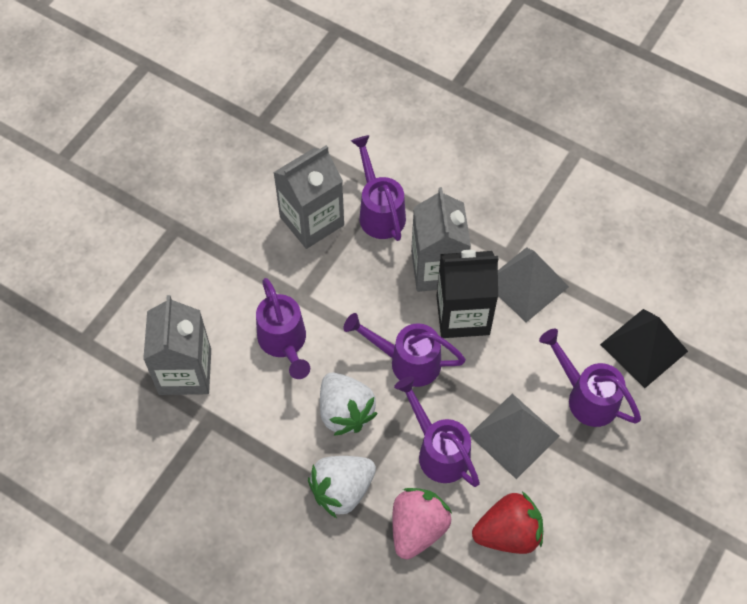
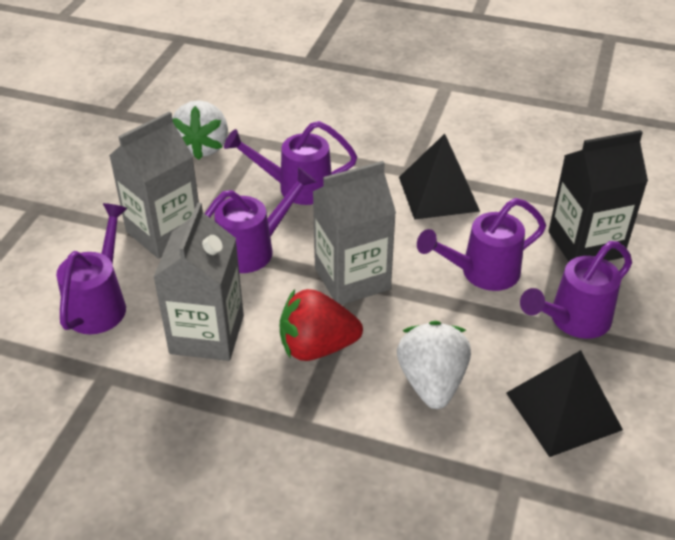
black pyramid: 1 -> 2
grey pyramid: 2 -> 0
pink strawberry: 1 -> 0

